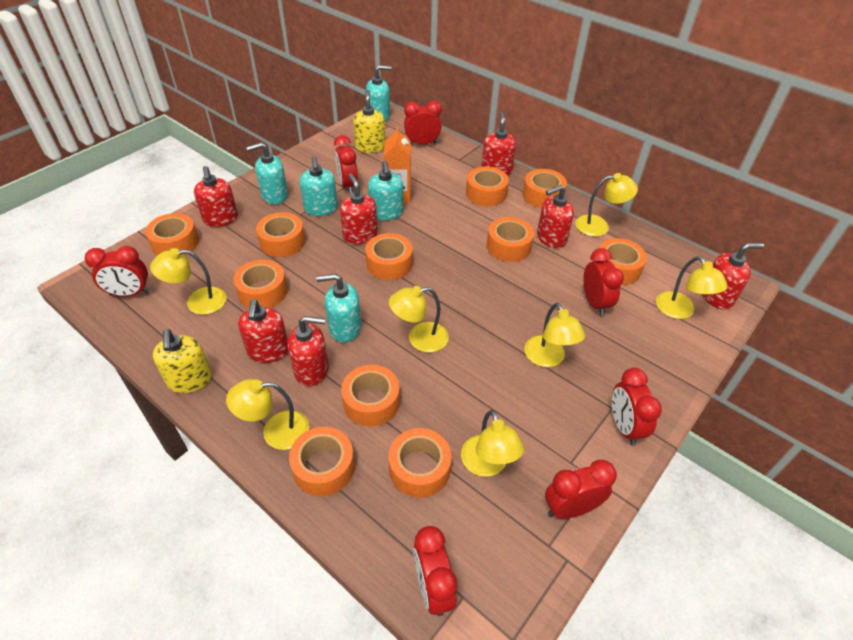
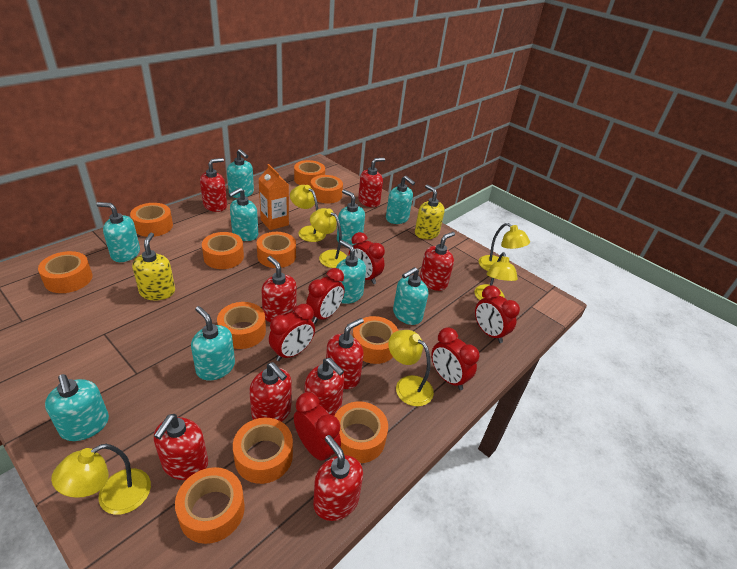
red clock: 7 -> 6
red soap dispenser: 7 -> 9
turquoise soap dispenser: 5 -> 9
yellow lamp: 7 -> 6

